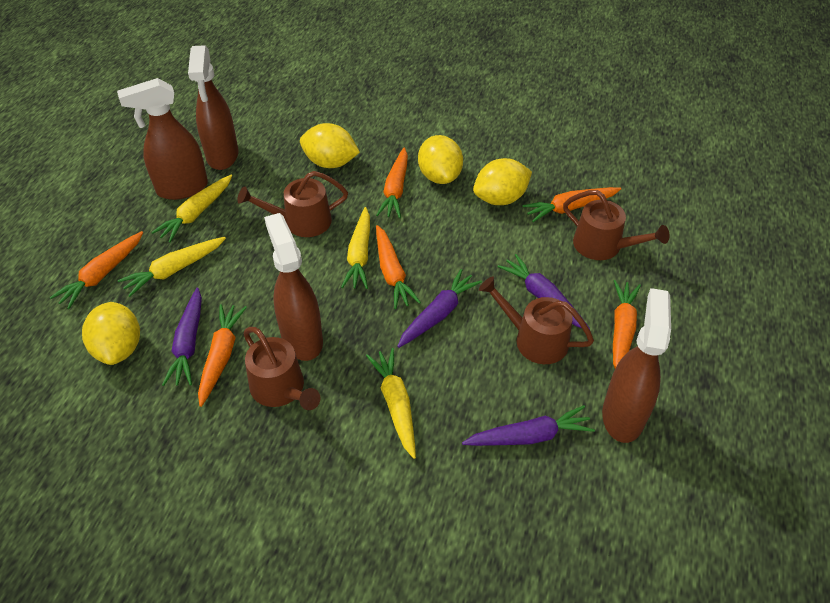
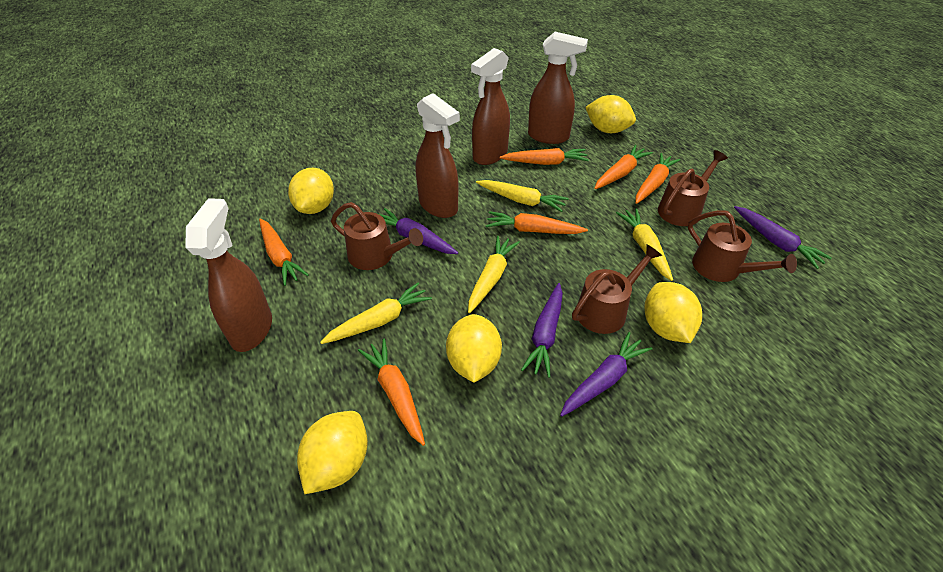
yellow lemon: 4 -> 5

